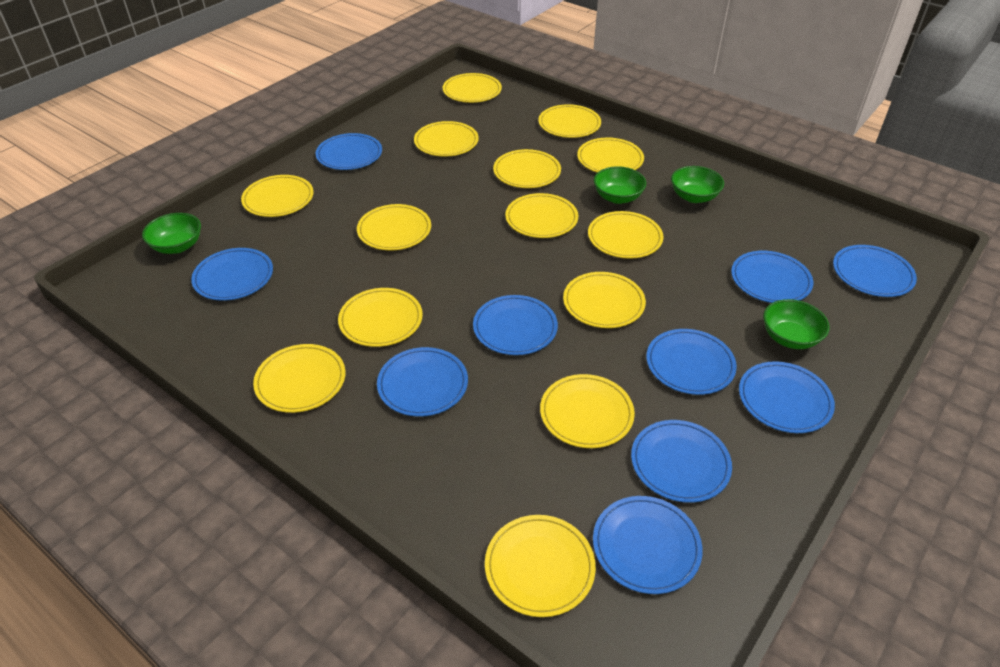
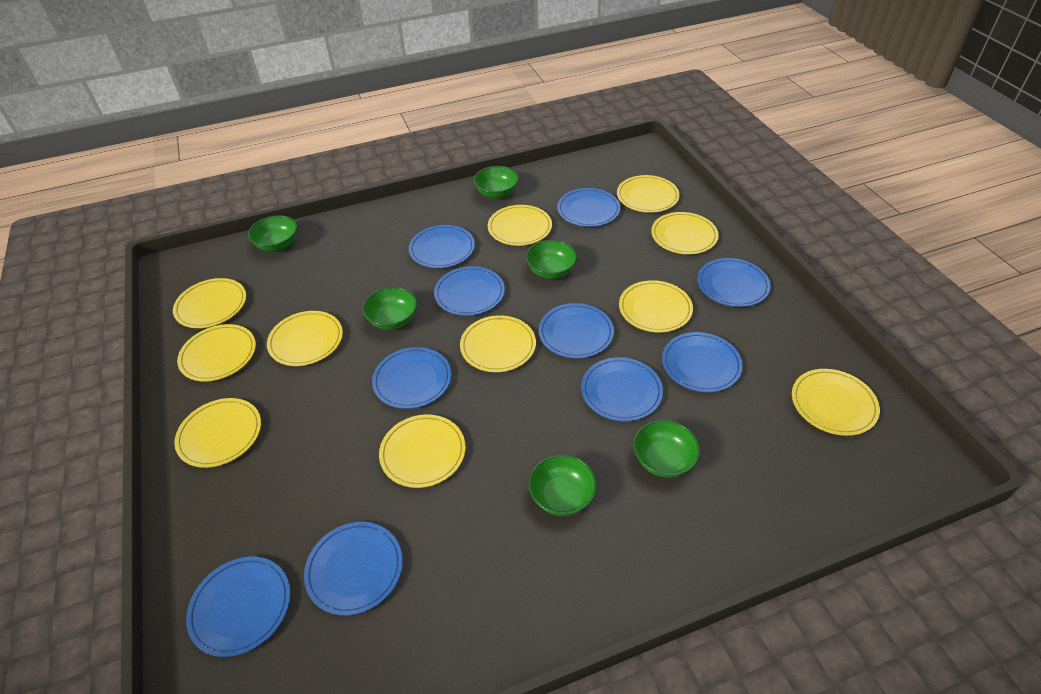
green bowl: 4 -> 6
yellow plate: 14 -> 11

